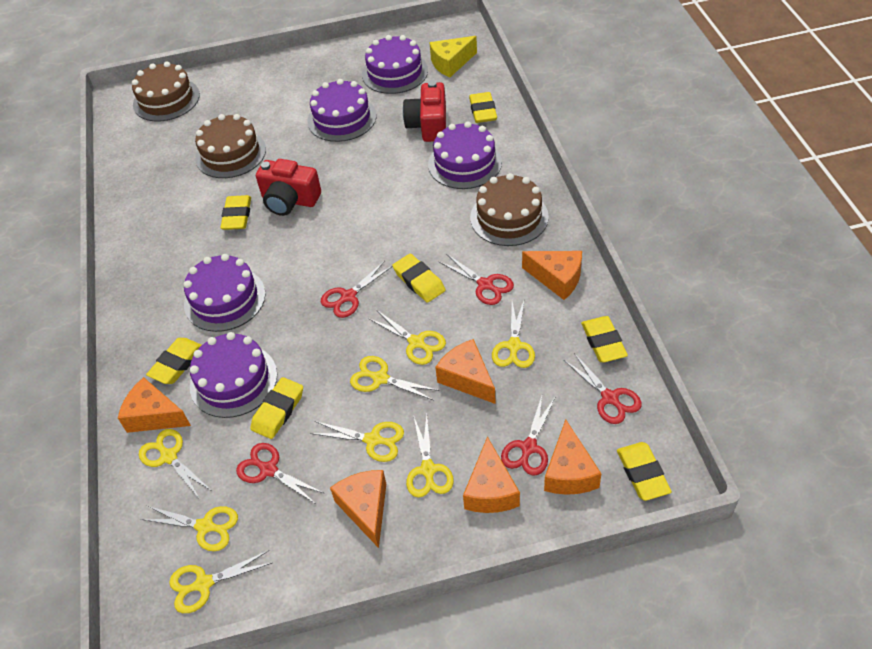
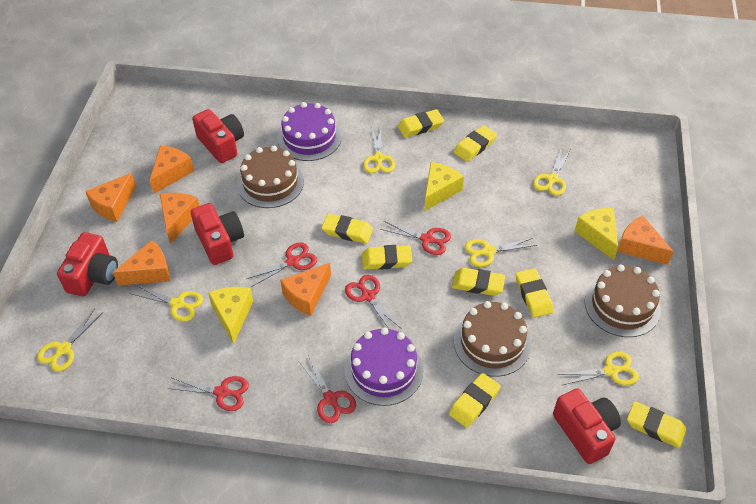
purple cake: 5 -> 2
red camera: 2 -> 4
yellow cheese: 1 -> 3
yellow eraser: 7 -> 8
yellow scissors: 8 -> 6

